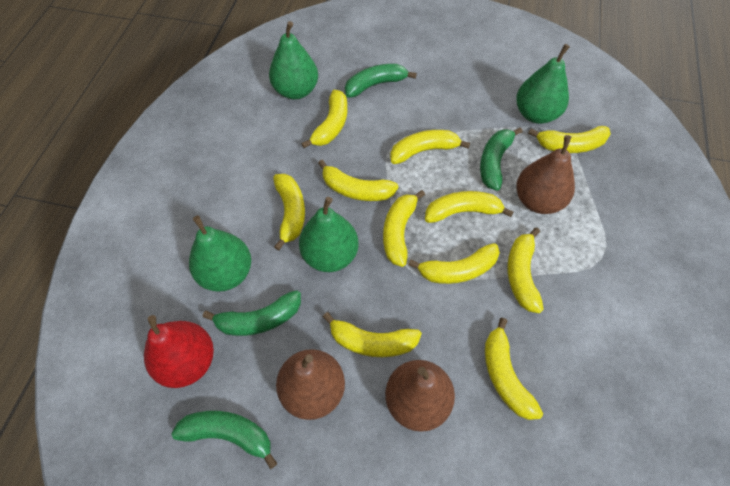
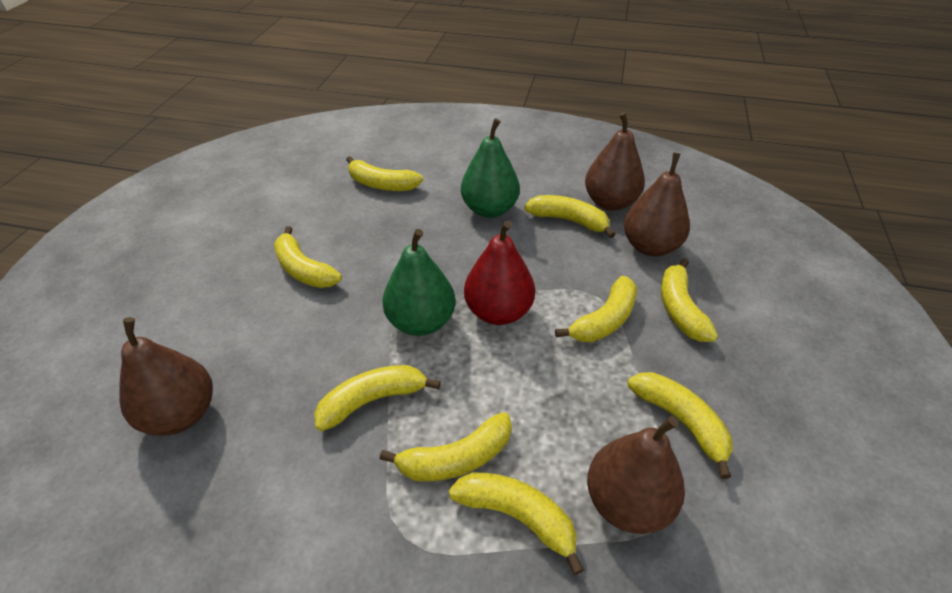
brown pear: 3 -> 4
green banana: 4 -> 0
green pear: 4 -> 2
yellow banana: 11 -> 9

